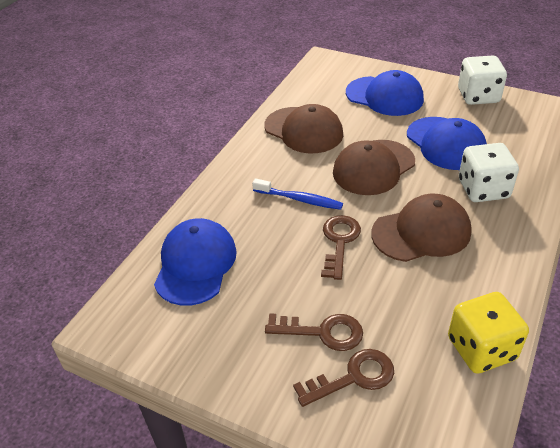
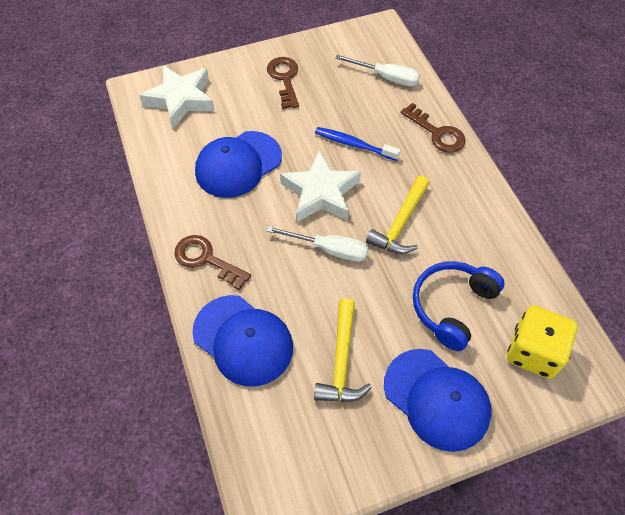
blue headphones: 0 -> 1
brown cap: 3 -> 0
white dice: 2 -> 0
white screwdriver: 0 -> 2
white star: 0 -> 2
yellow hammer: 0 -> 2

